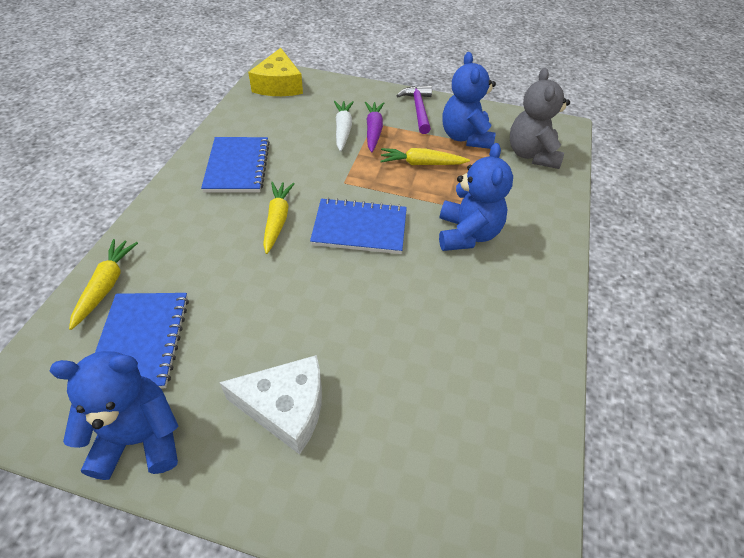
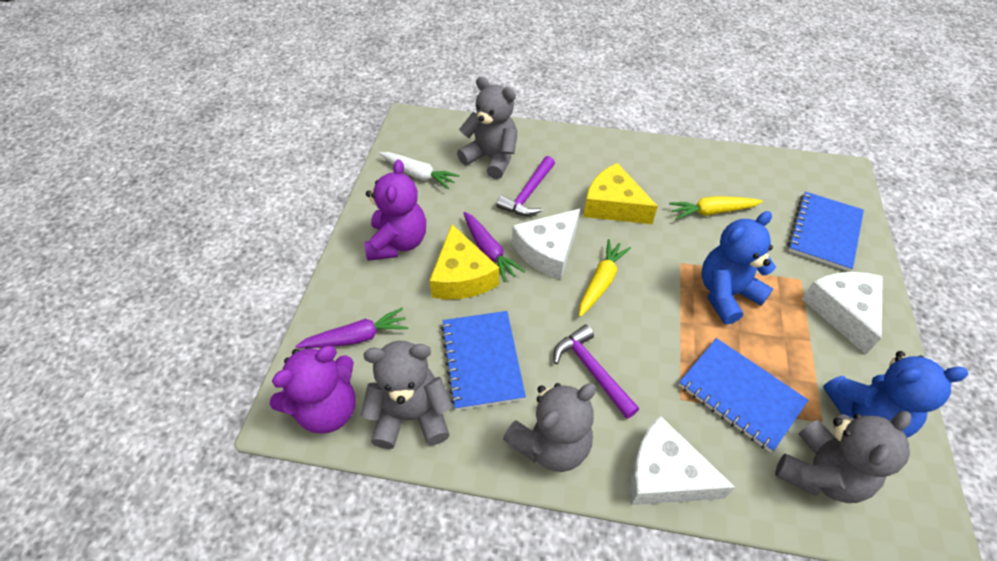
blue teddy bear: 3 -> 2
grey teddy bear: 1 -> 4
purple carrot: 1 -> 2
purple hammer: 1 -> 2
purple teddy bear: 0 -> 2
white cheese: 1 -> 3
yellow carrot: 3 -> 2
yellow cheese: 1 -> 2

